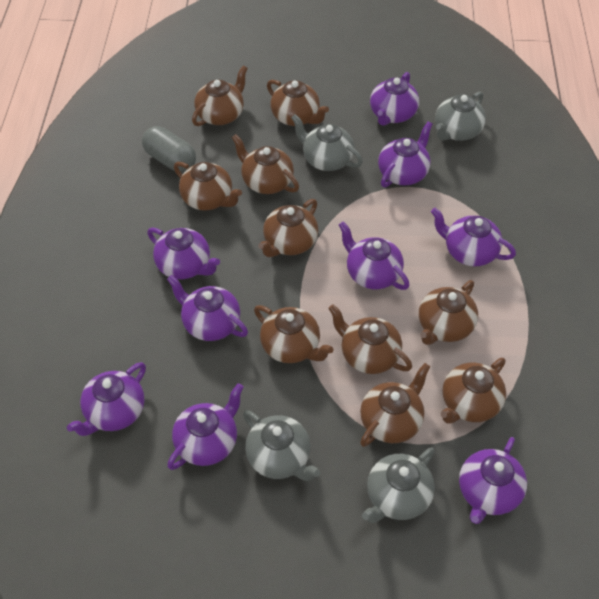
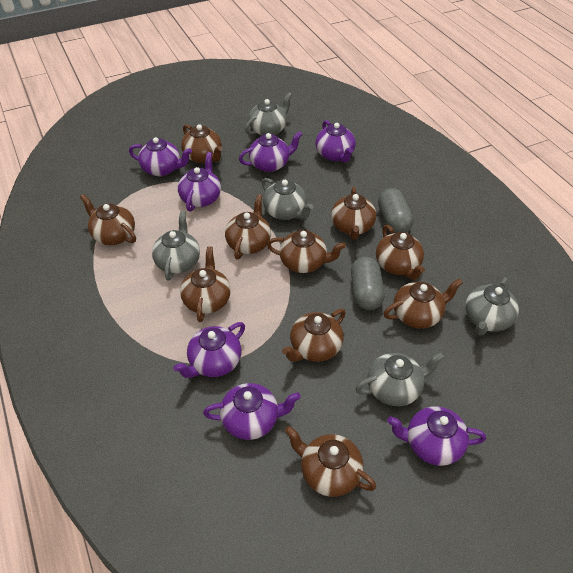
grey capsule: 1 -> 2
grey teapot: 4 -> 5
purple teapot: 9 -> 7

